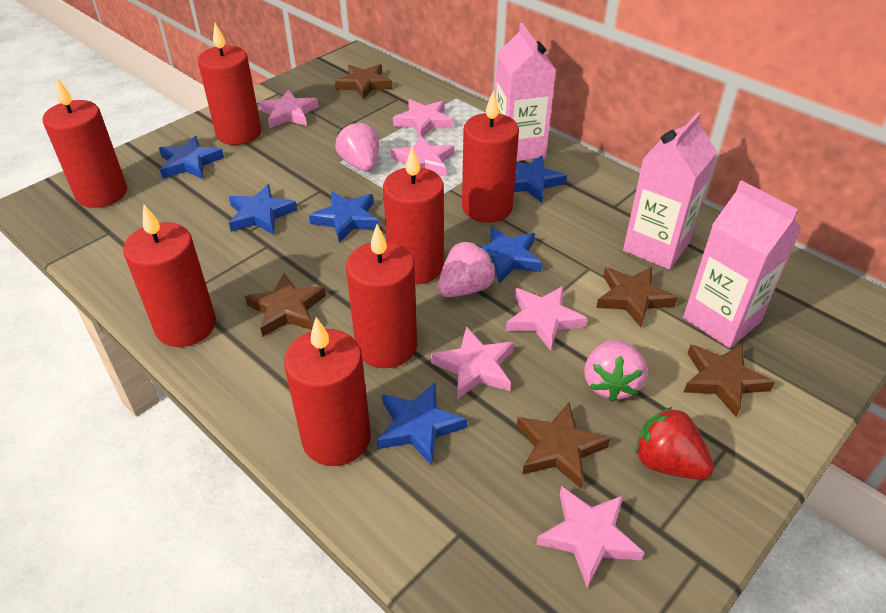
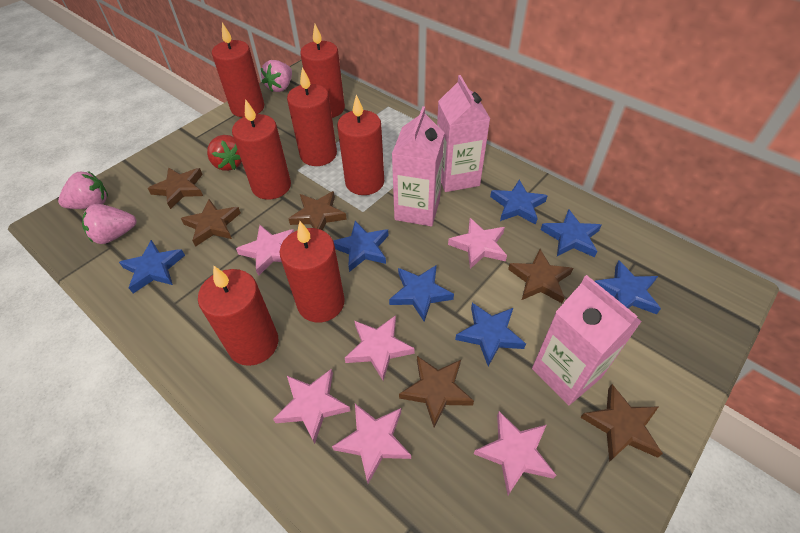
blue star: 6 -> 7
brown star: 5 -> 6

